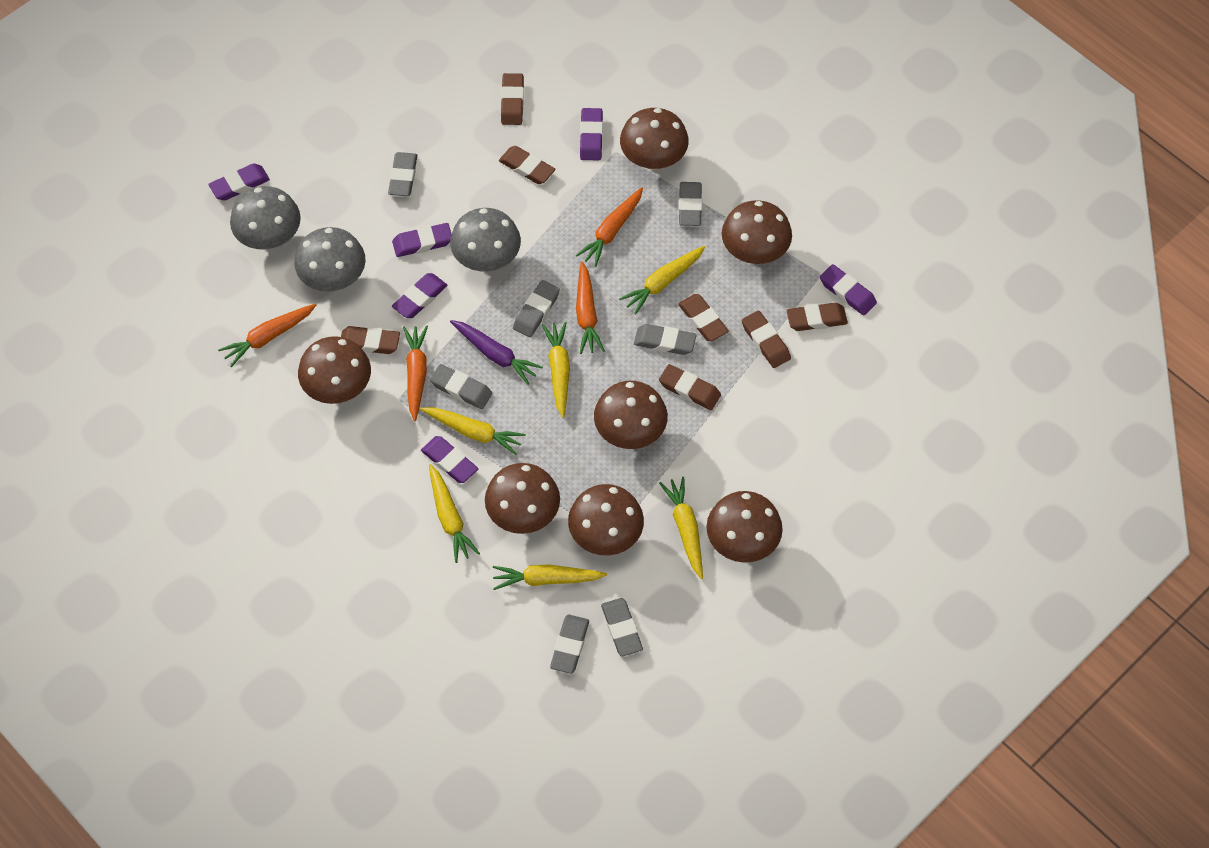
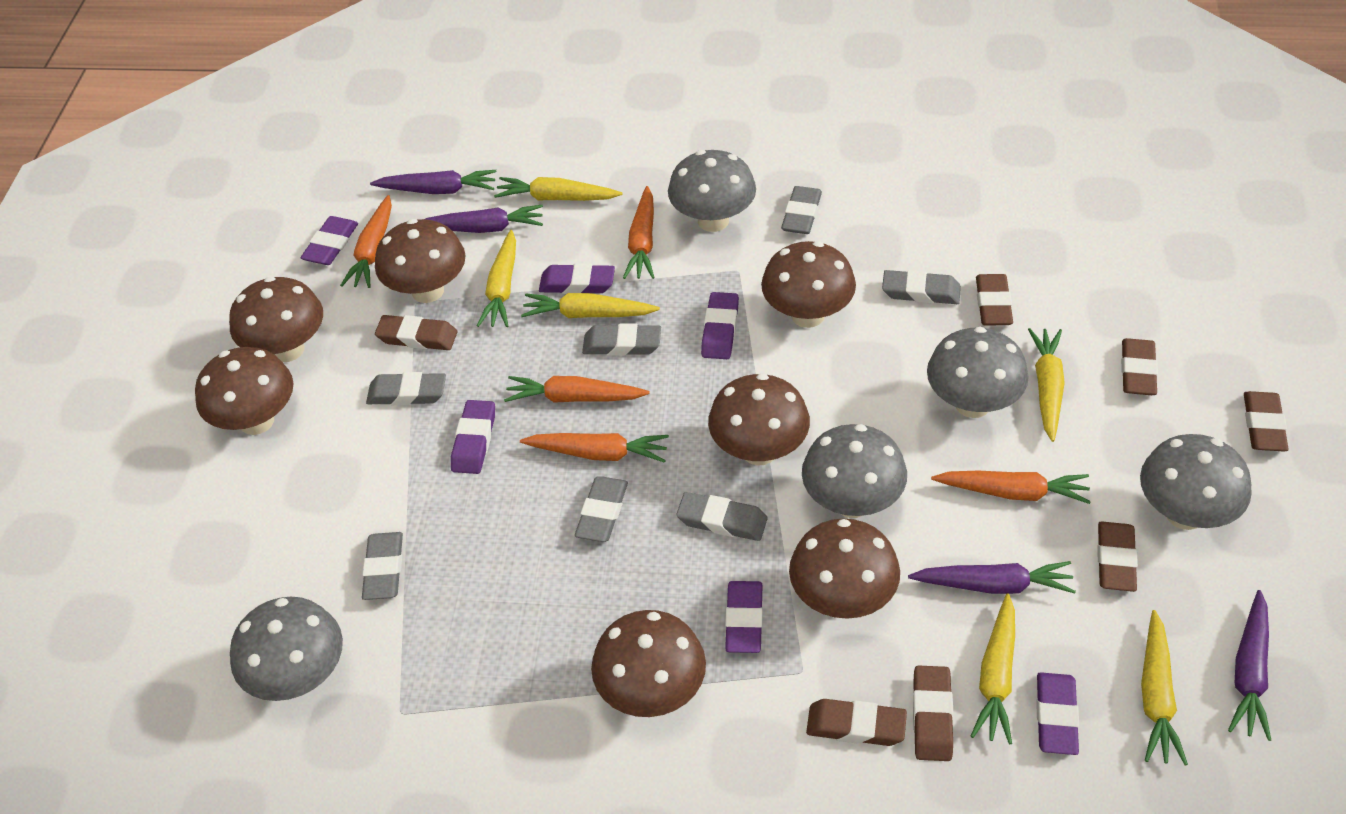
grey mushroom: 3 -> 5
orange carrot: 4 -> 5
purple carrot: 1 -> 4

